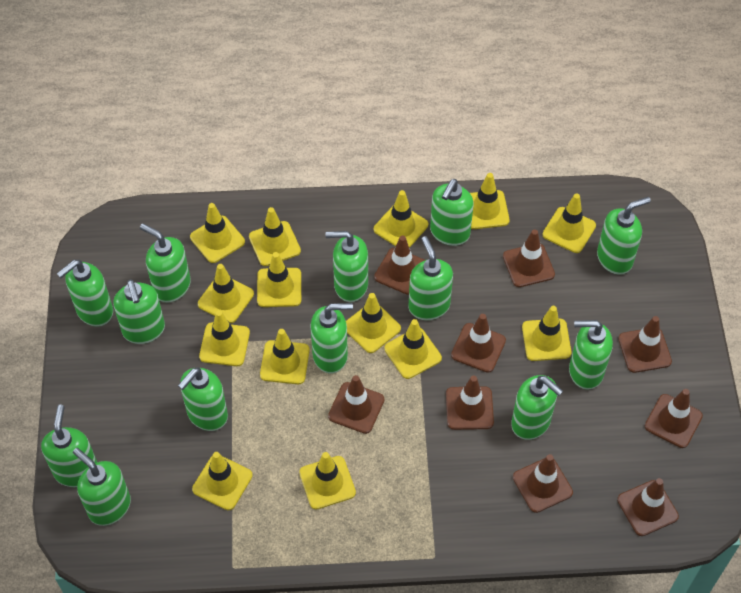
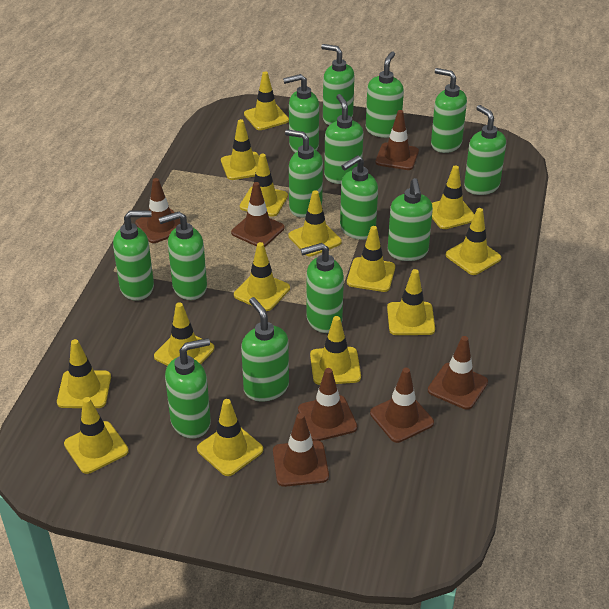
brown traffic cone: 9 -> 7
green soap dispenser: 13 -> 14

